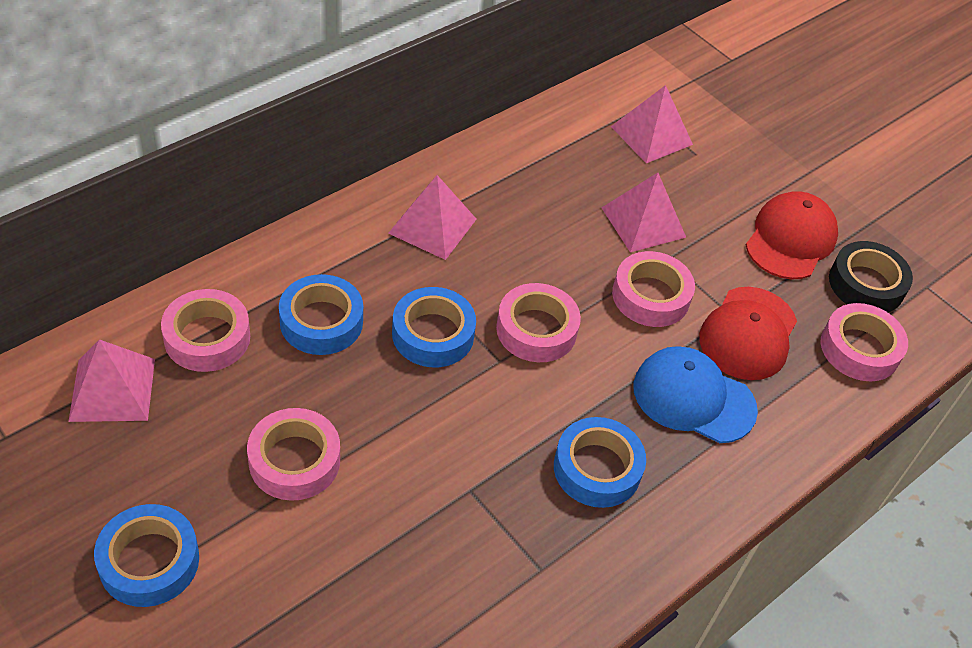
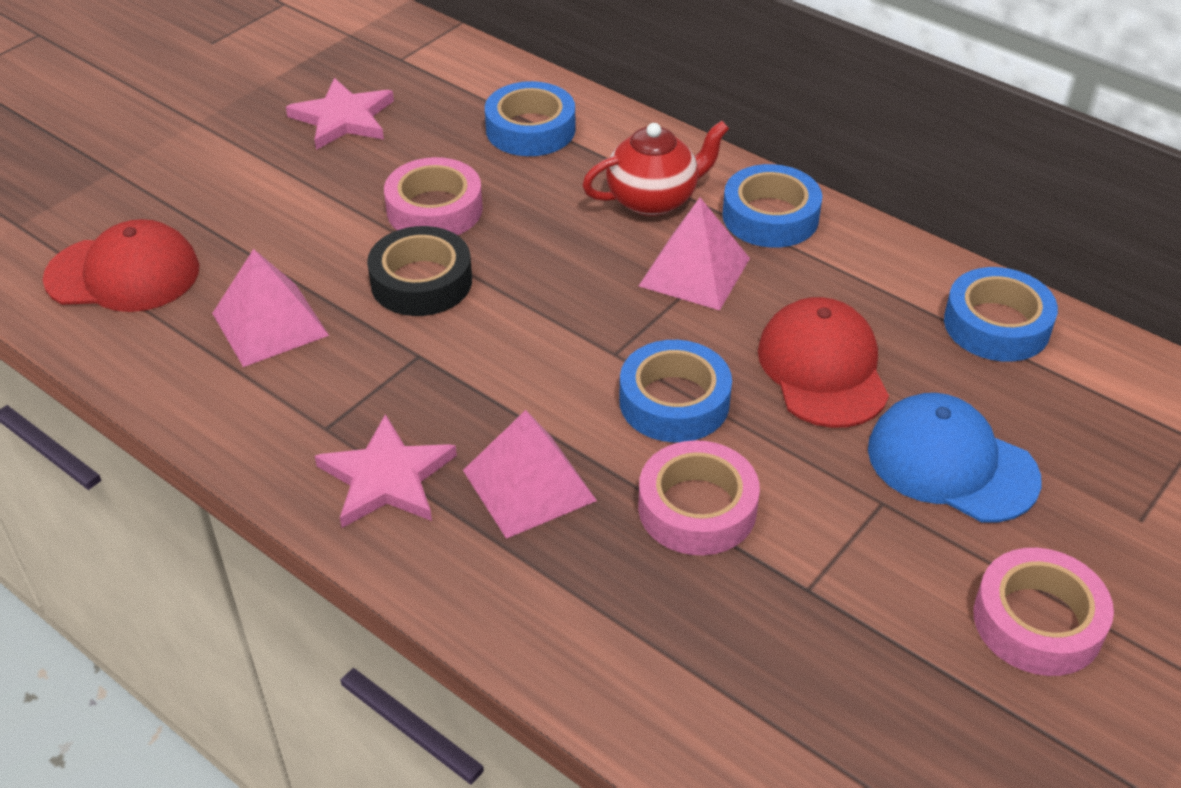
pink pyramid: 4 -> 3
pink star: 0 -> 2
pink tape: 5 -> 3
red teapot: 0 -> 1

